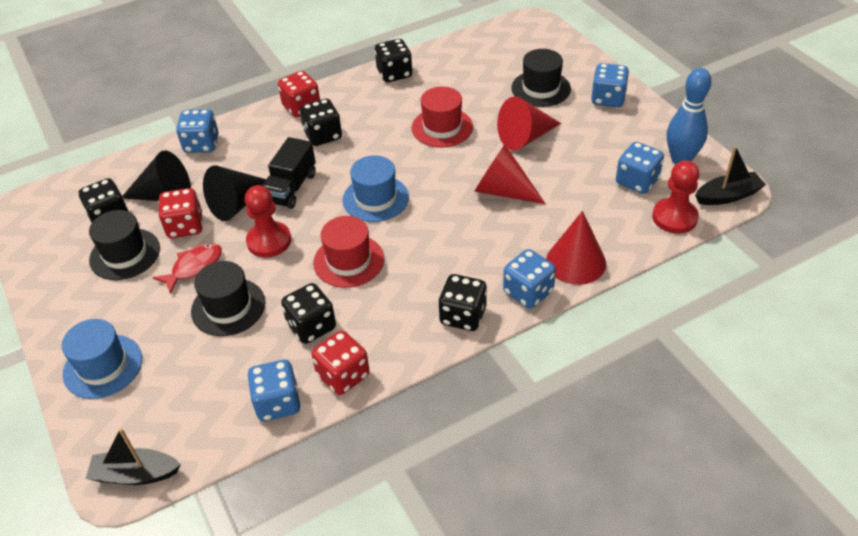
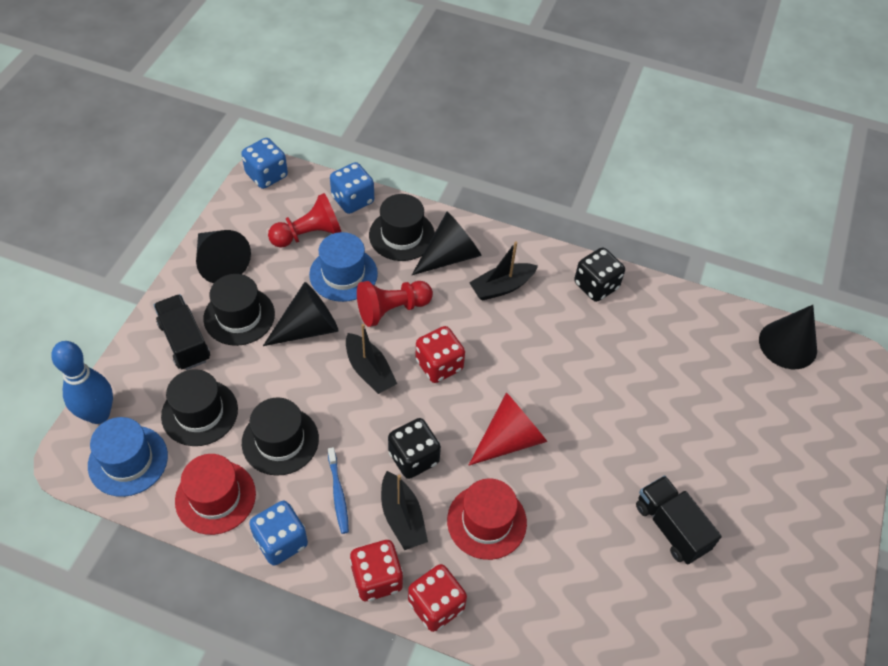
black boat: 2 -> 3
black cone: 2 -> 4
black dice: 5 -> 2
black hat: 3 -> 4
black truck: 1 -> 2
blue dice: 5 -> 3
blue toothbrush: 0 -> 1
red cone: 3 -> 1
red fish: 1 -> 0

